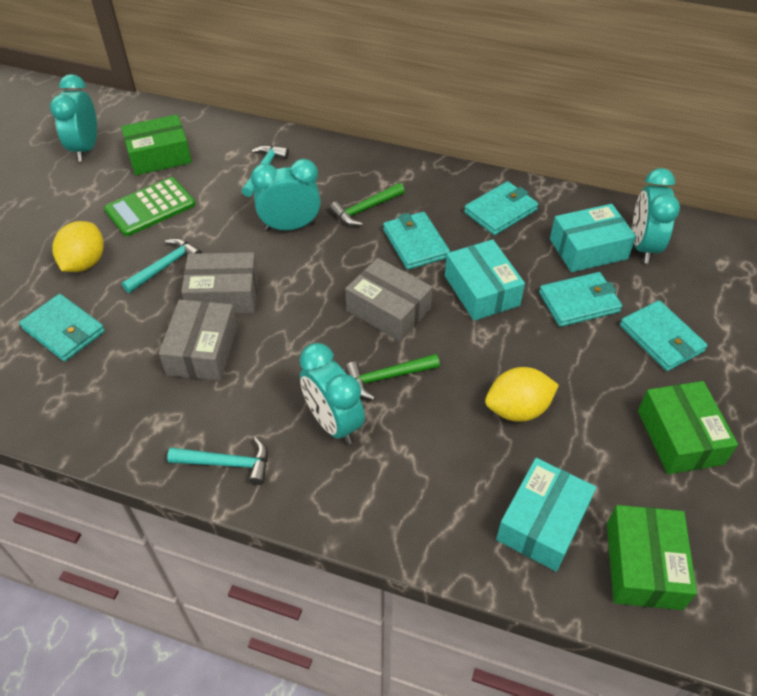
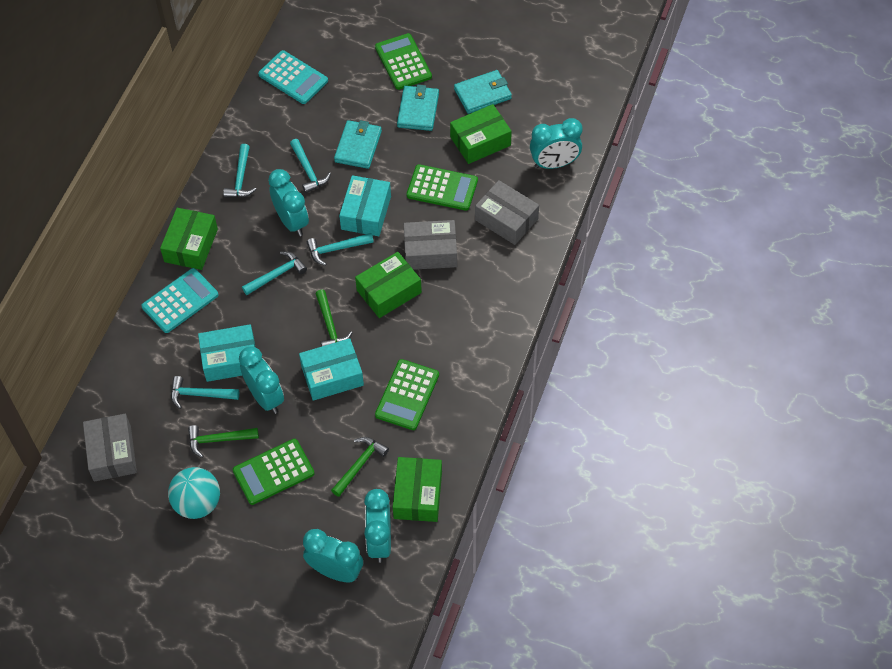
green box: 3 -> 4
green calculator: 1 -> 4
green hammer: 2 -> 3
turquoise ball: 0 -> 1
turquoise calculator: 0 -> 2
turquoise clock: 4 -> 5
turquoise hammer: 3 -> 5
turquoise wallet: 5 -> 3
yellow lemon: 2 -> 0

